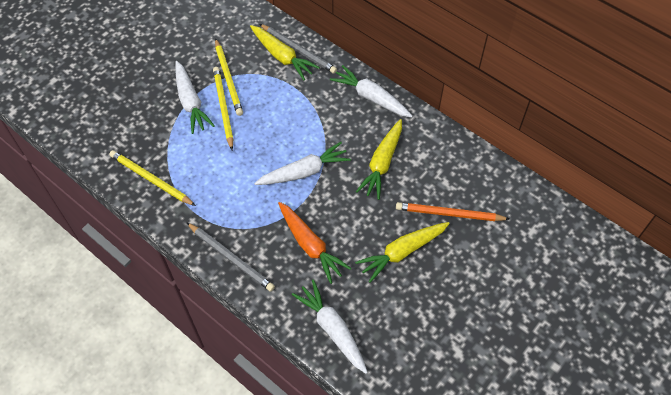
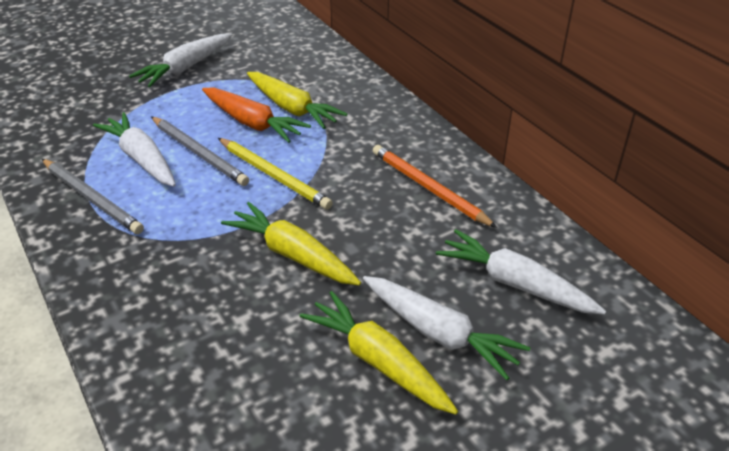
yellow pencil: 3 -> 1

